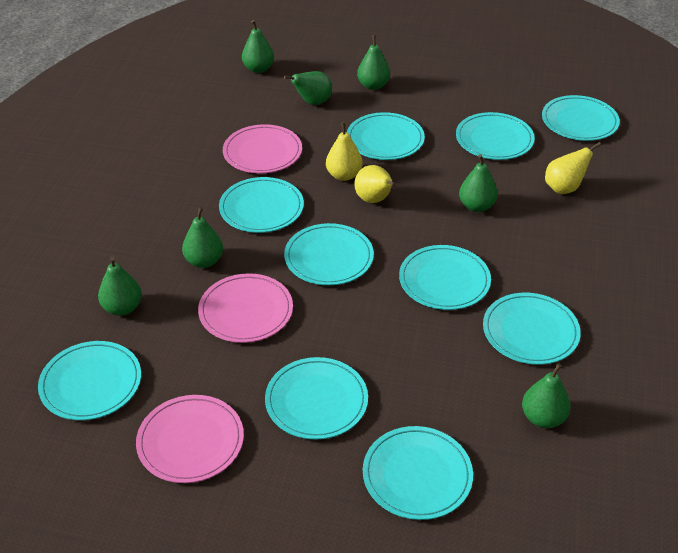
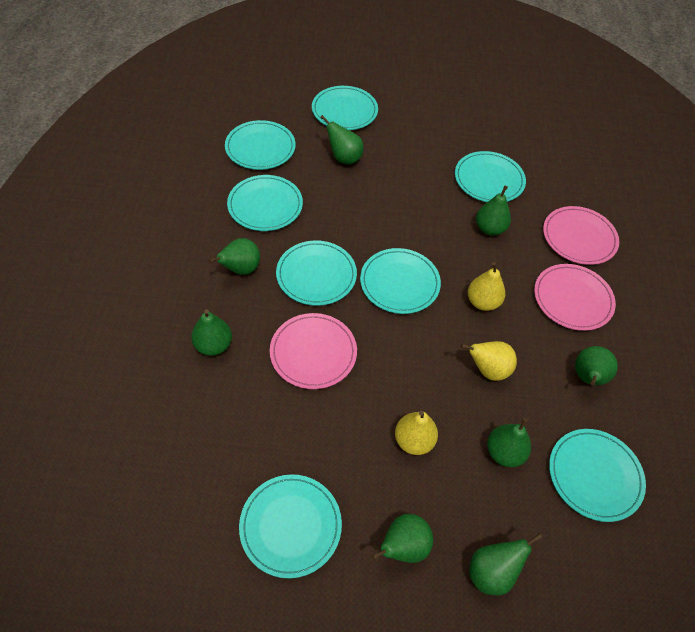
green pear: 7 -> 8
turquoise plate: 10 -> 8

